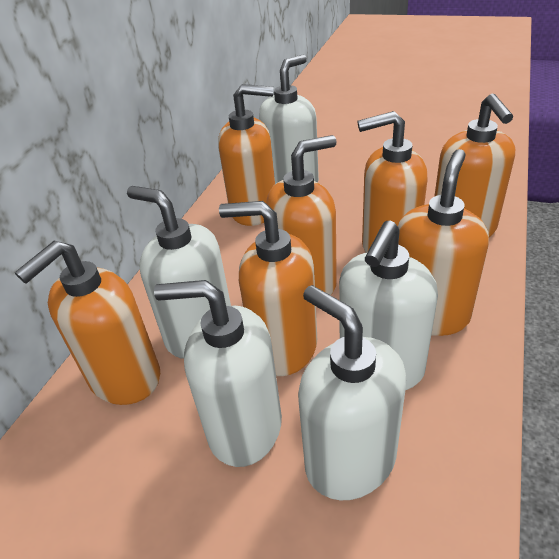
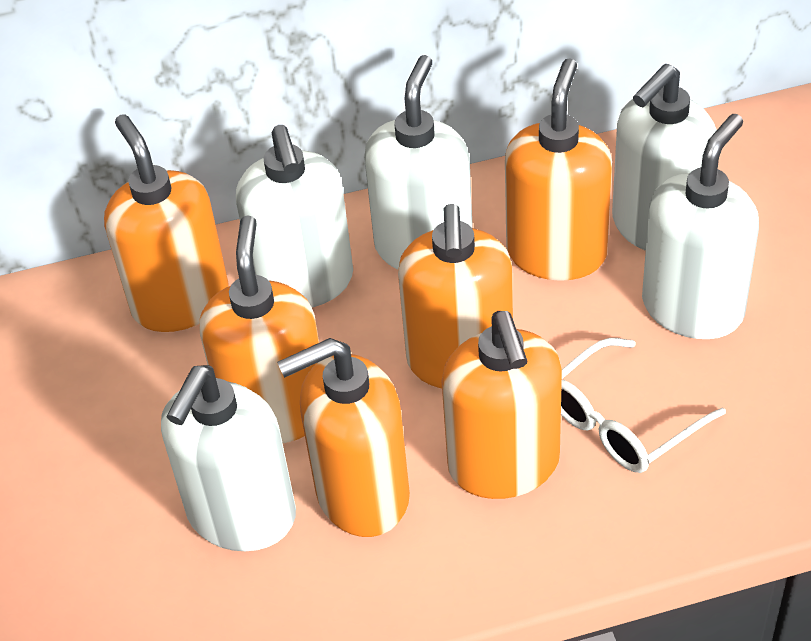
orange soap dispenser: 7 -> 6
white glasses: 0 -> 1

